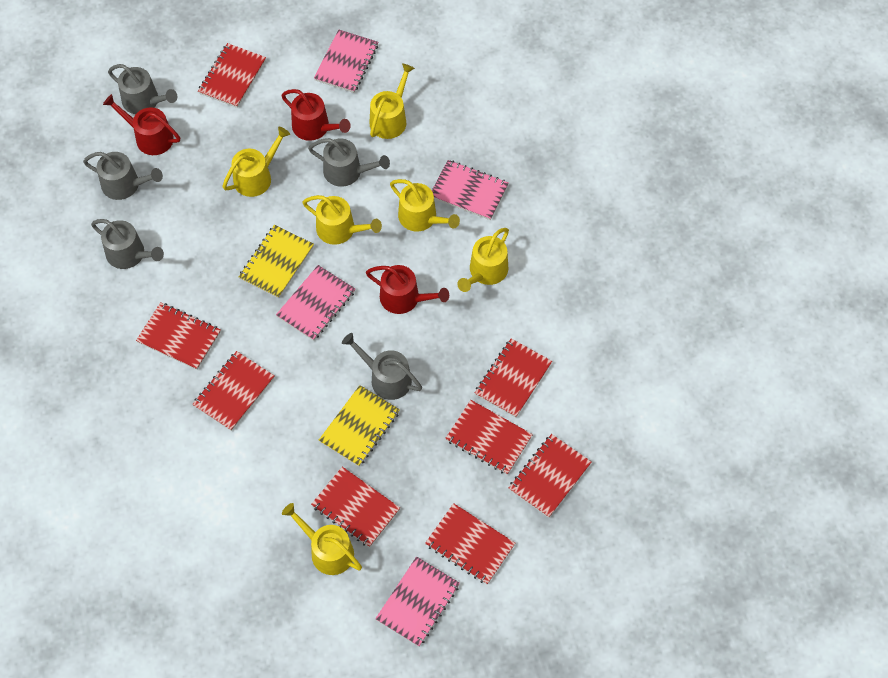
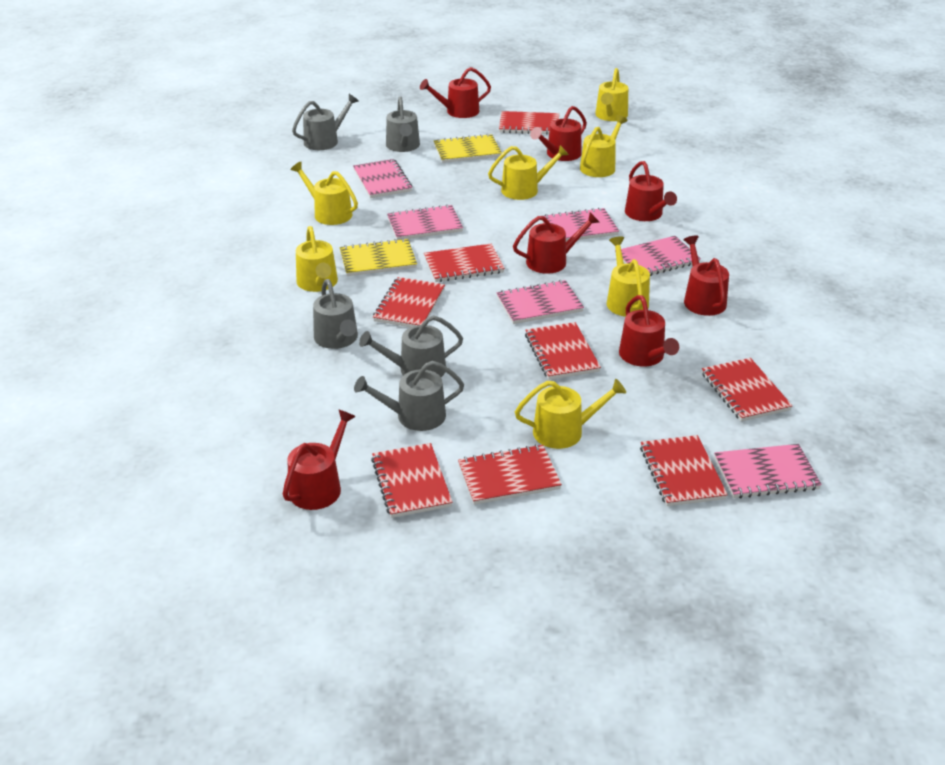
pink notebook: 4 -> 6
red watering can: 3 -> 7
yellow watering can: 6 -> 7

